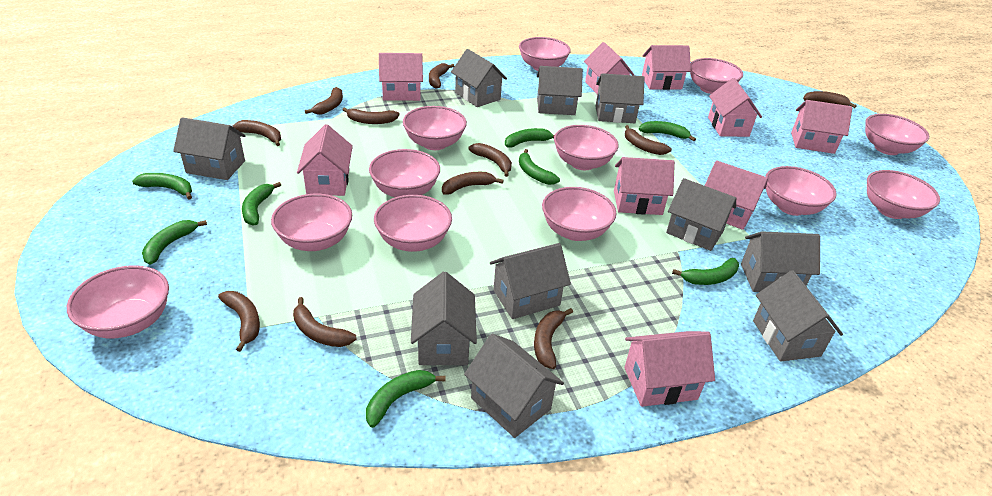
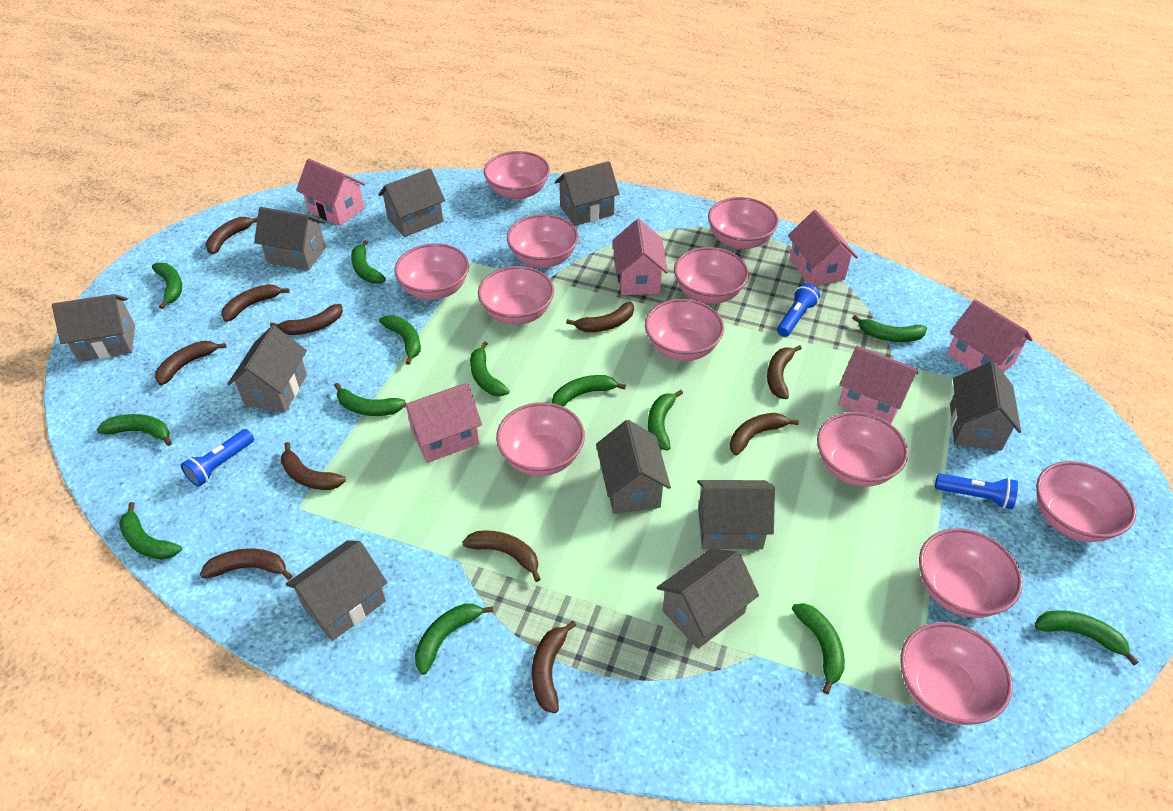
blue flashlight: 0 -> 3
green banana: 8 -> 13
pink house: 9 -> 6

